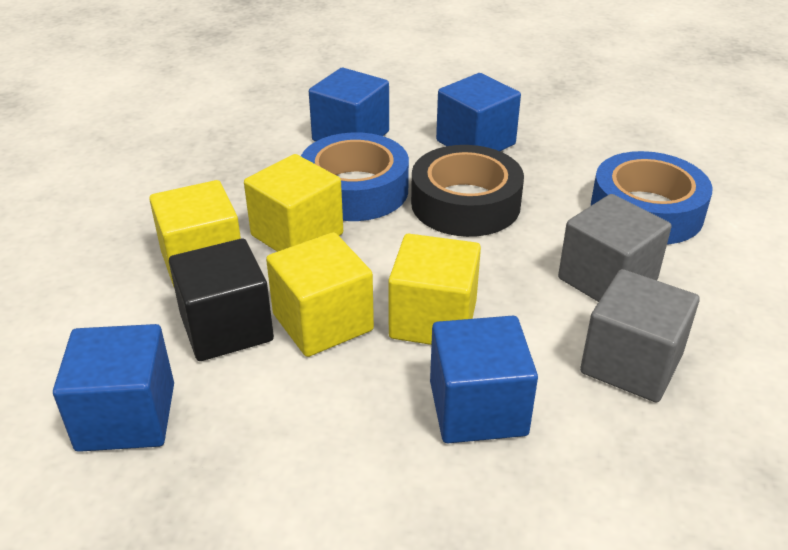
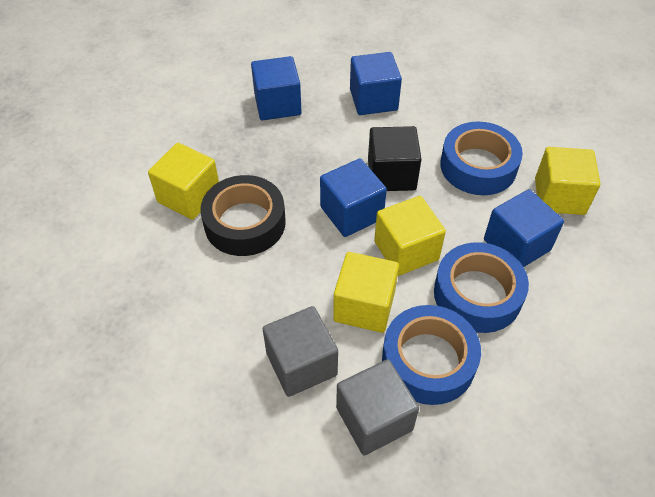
blue tape: 2 -> 3

